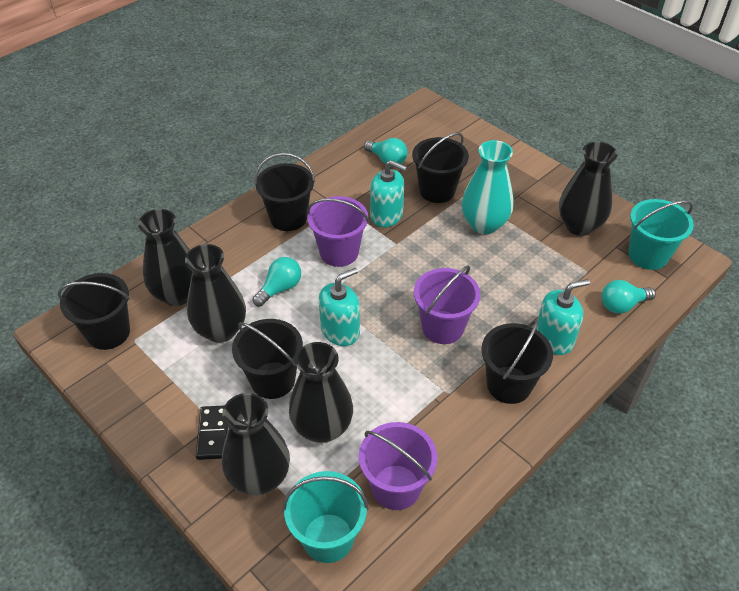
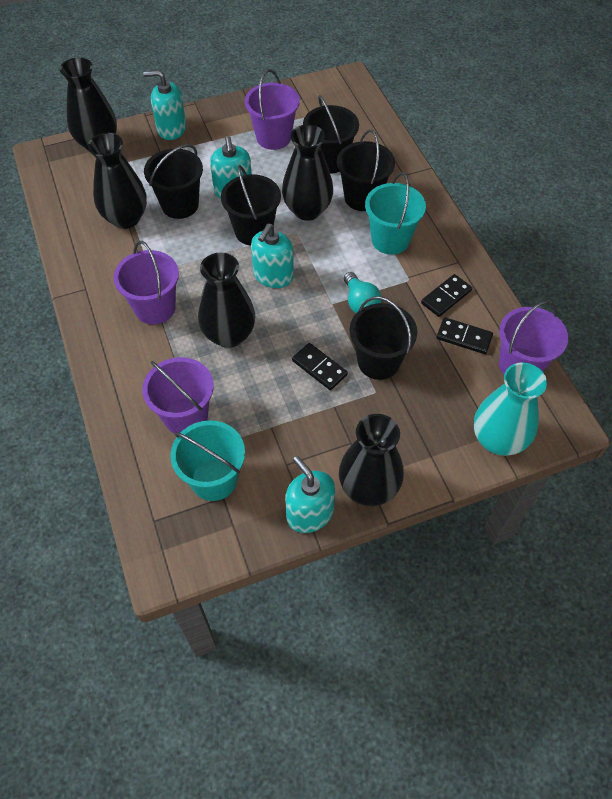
black domino: 1 -> 3
purple bucket: 3 -> 4
turquoise light bulb: 3 -> 1
turquoise soap dispenser: 3 -> 4

